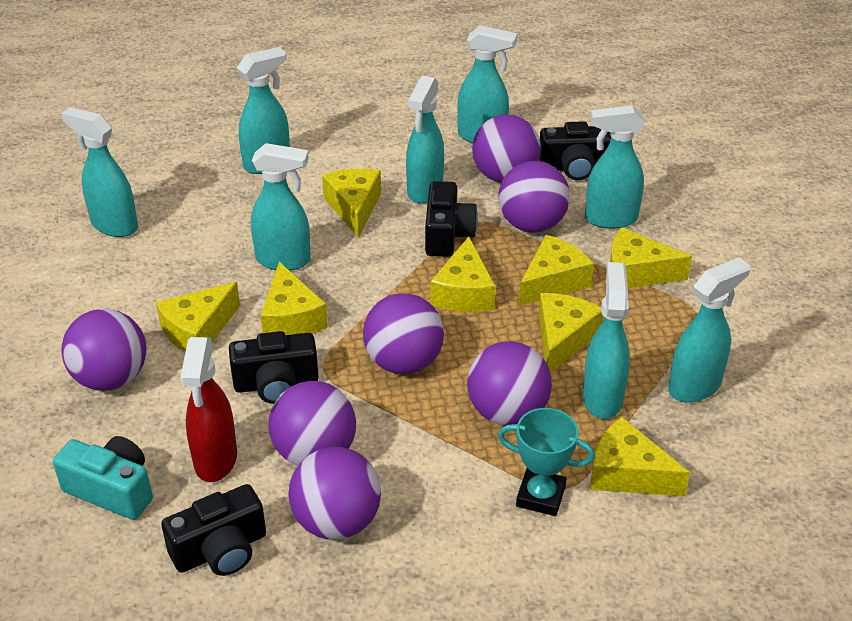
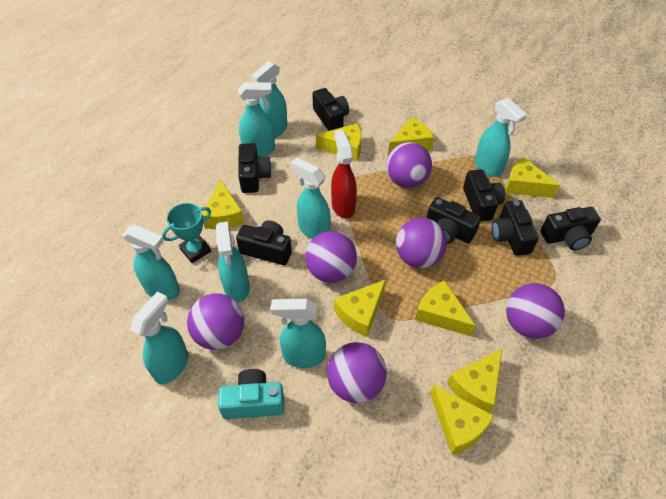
black camera: 4 -> 7
purple ball: 7 -> 6

